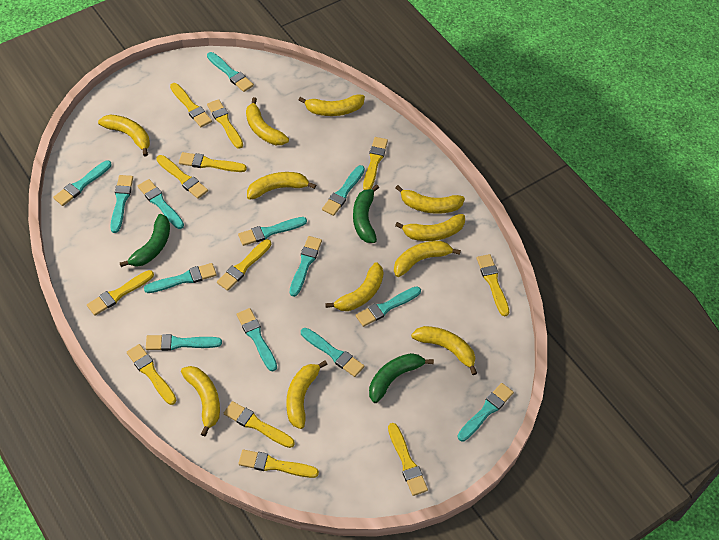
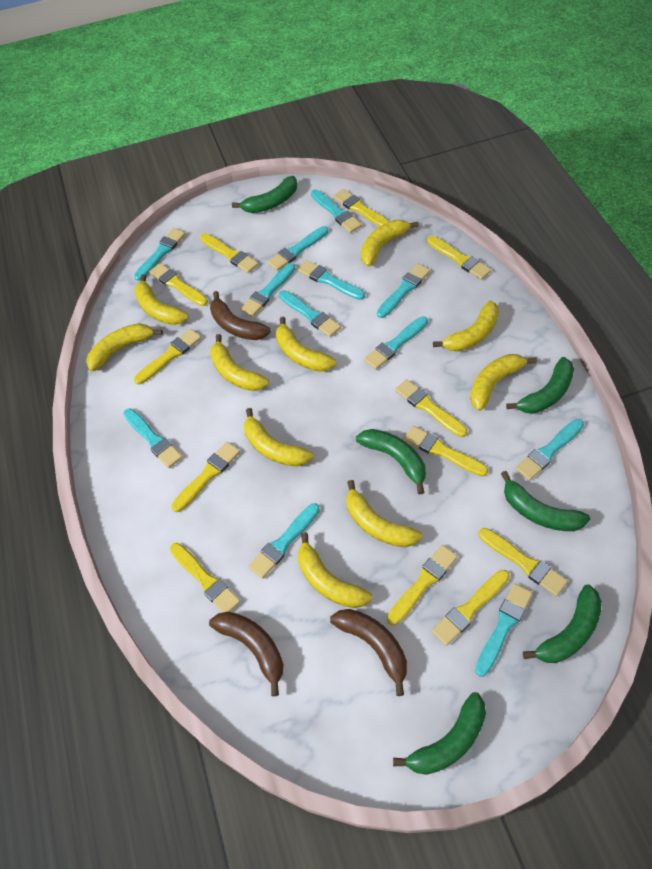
brown banana: 0 -> 3
green banana: 3 -> 6
turquoise brush: 13 -> 12
yellow banana: 11 -> 10

